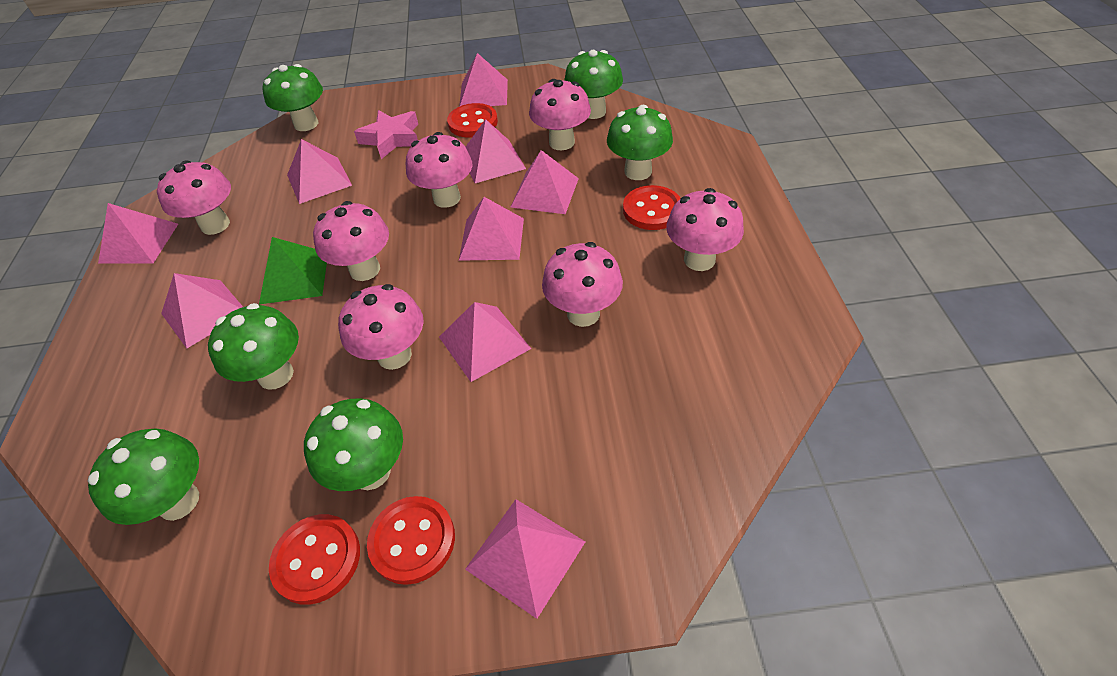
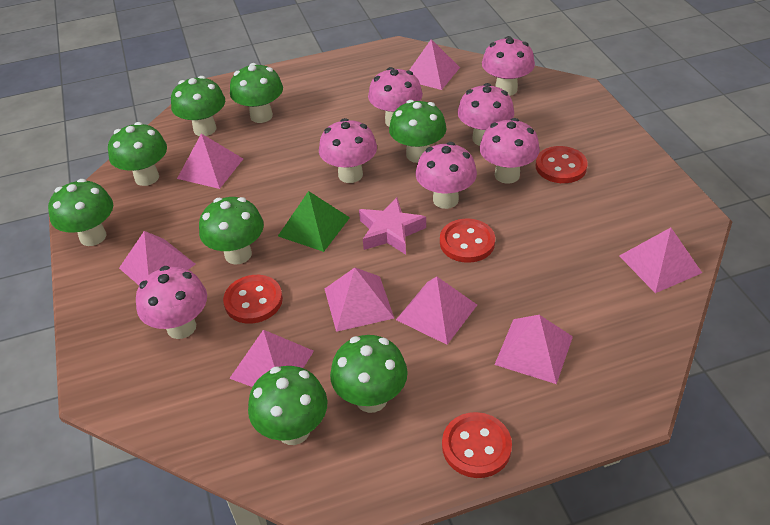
green mushroom: 6 -> 8
pink pyramid: 9 -> 8

